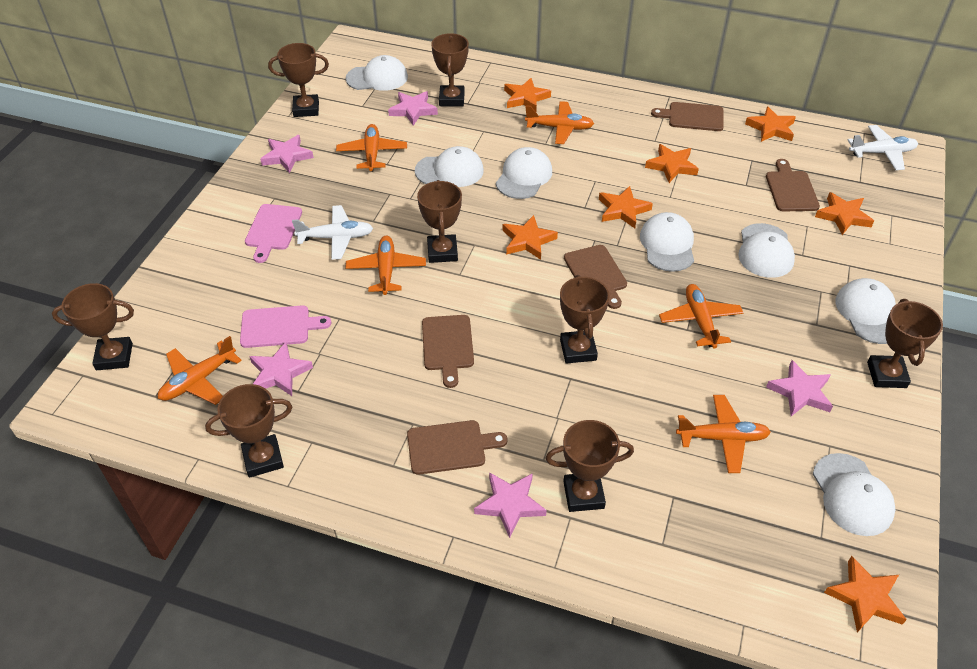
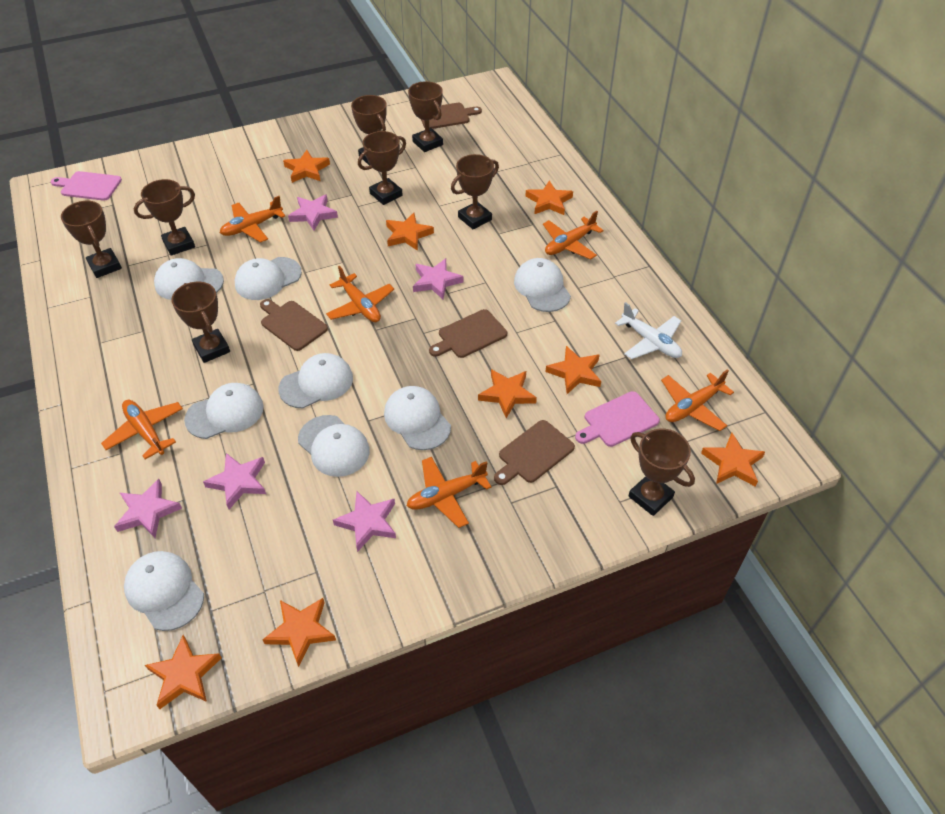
brown cutting board: 5 -> 4
orange star: 7 -> 8
white cap: 7 -> 8
white plane: 2 -> 1

